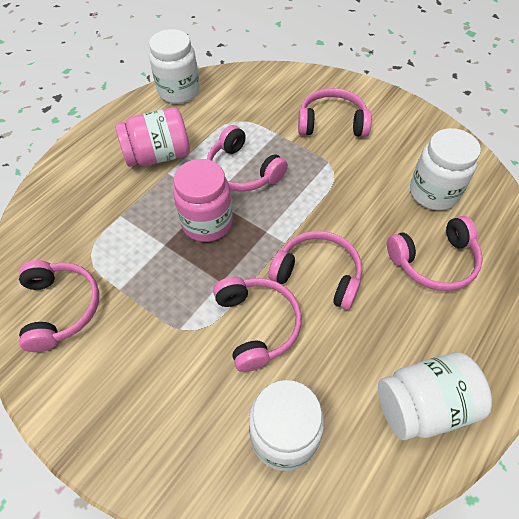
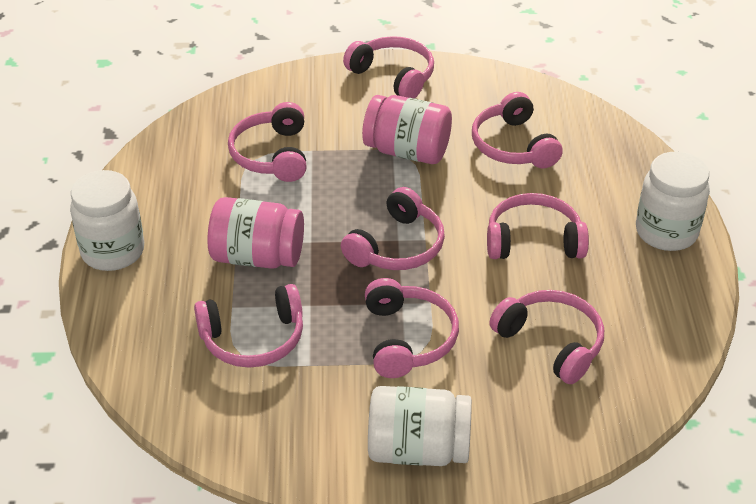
pink headphones: 6 -> 8
white jar: 4 -> 3

